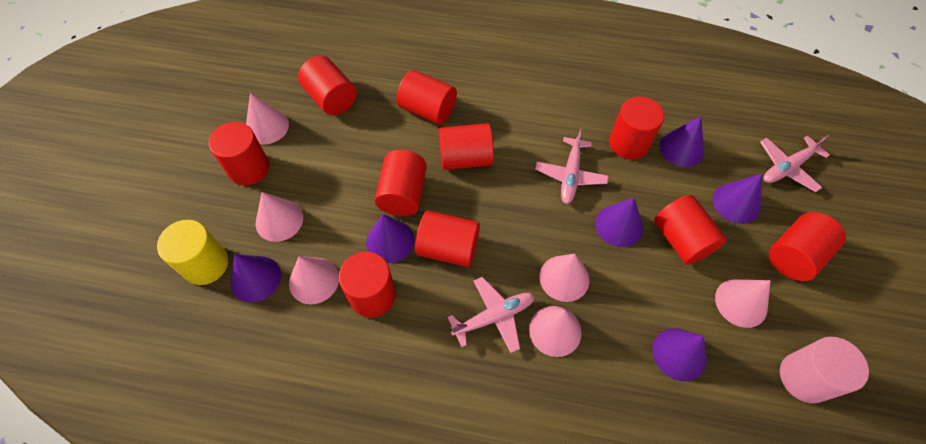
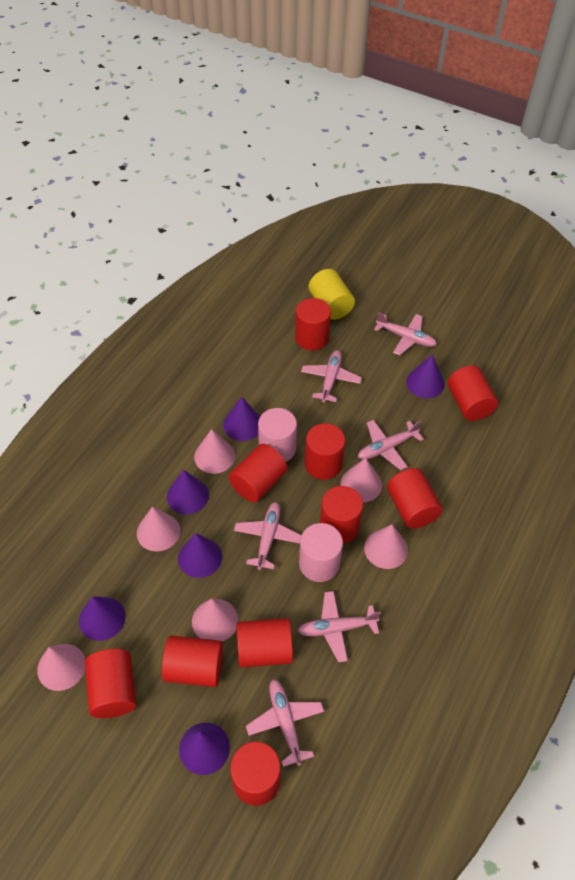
pink cylinder: 1 -> 2
pink plane: 3 -> 6

